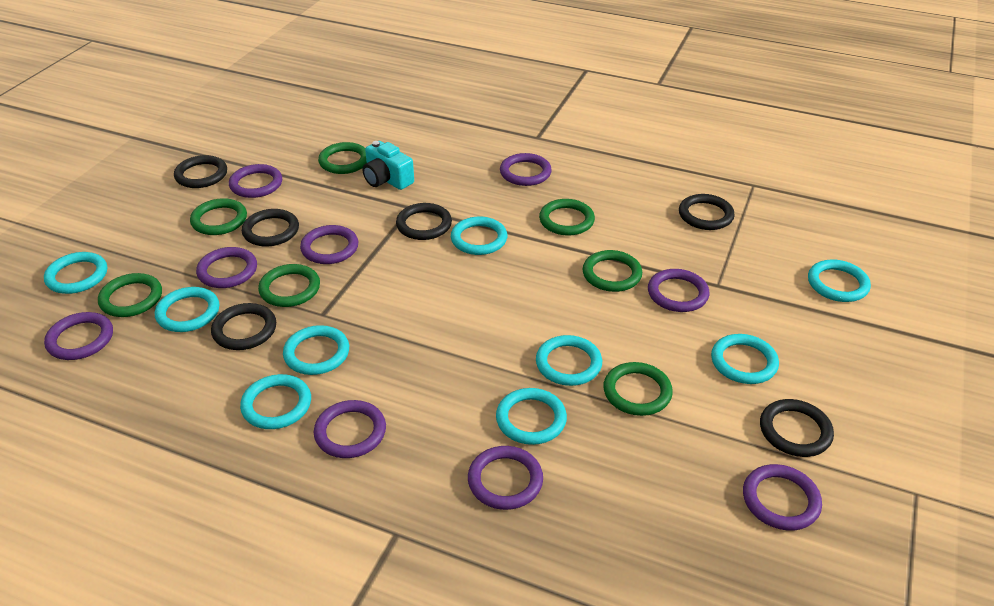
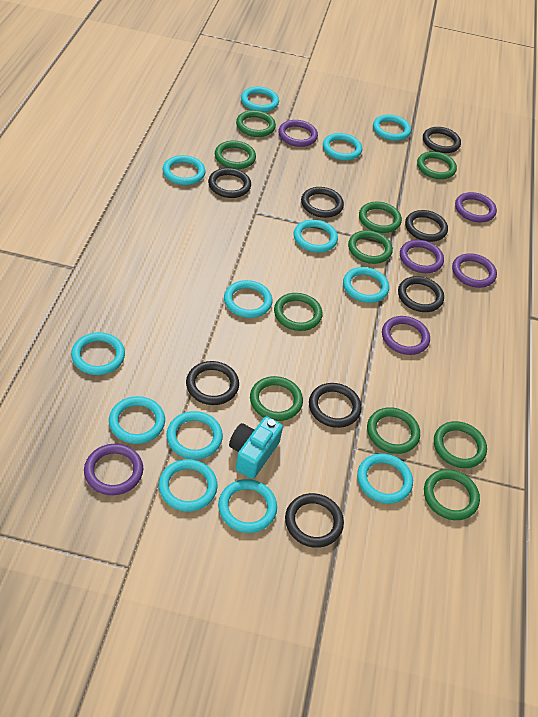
black ring: 6 -> 8
green ring: 7 -> 10
purple ring: 9 -> 6
turquoise ring: 9 -> 13

